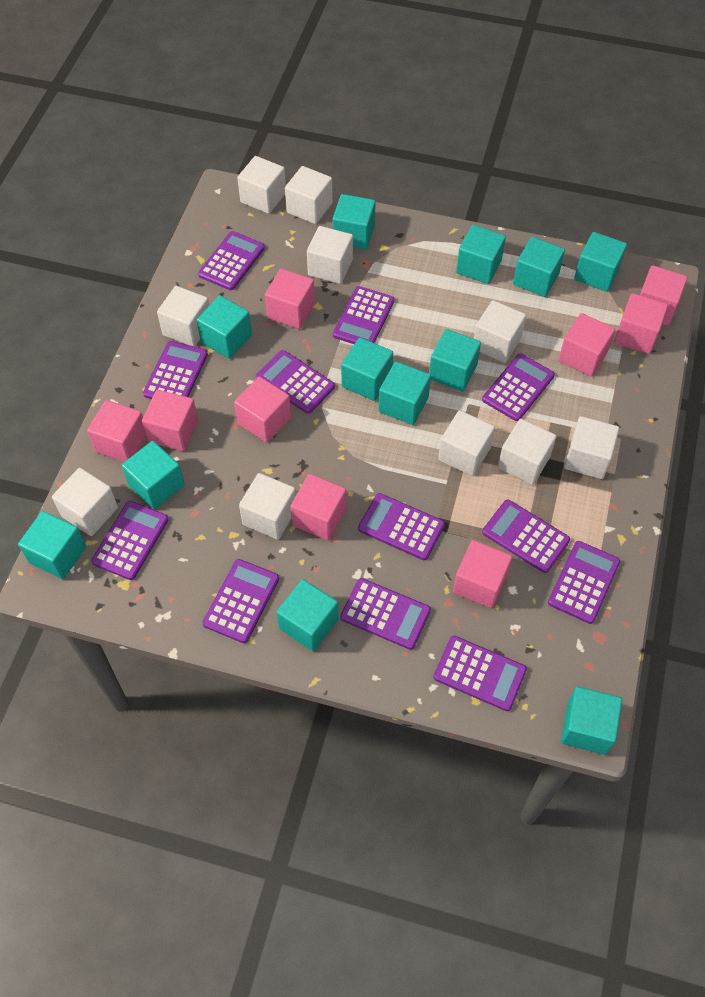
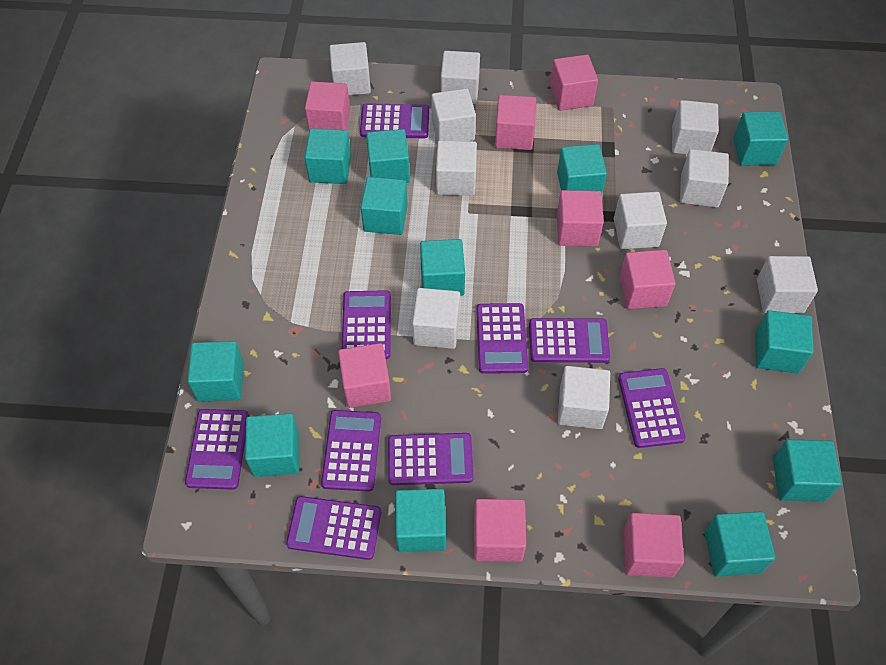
pink cube: 9 -> 8
purple calculator: 12 -> 9

